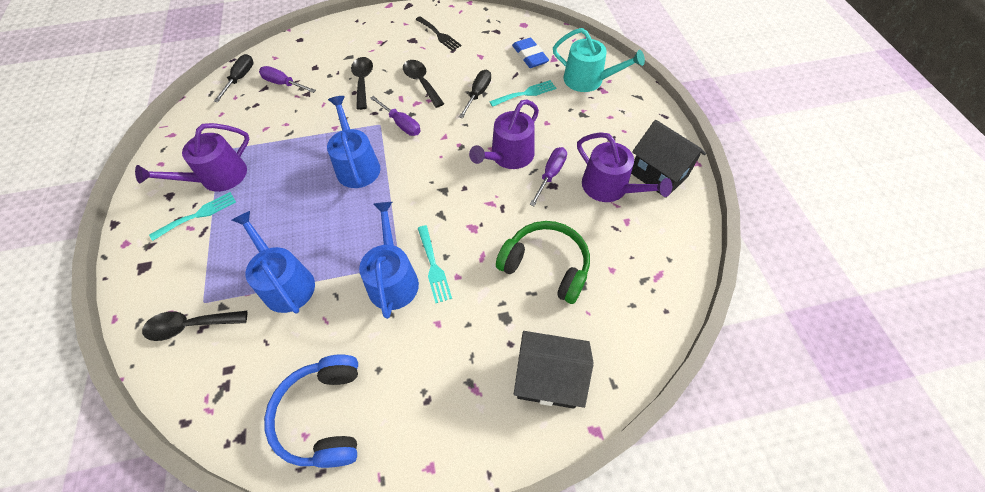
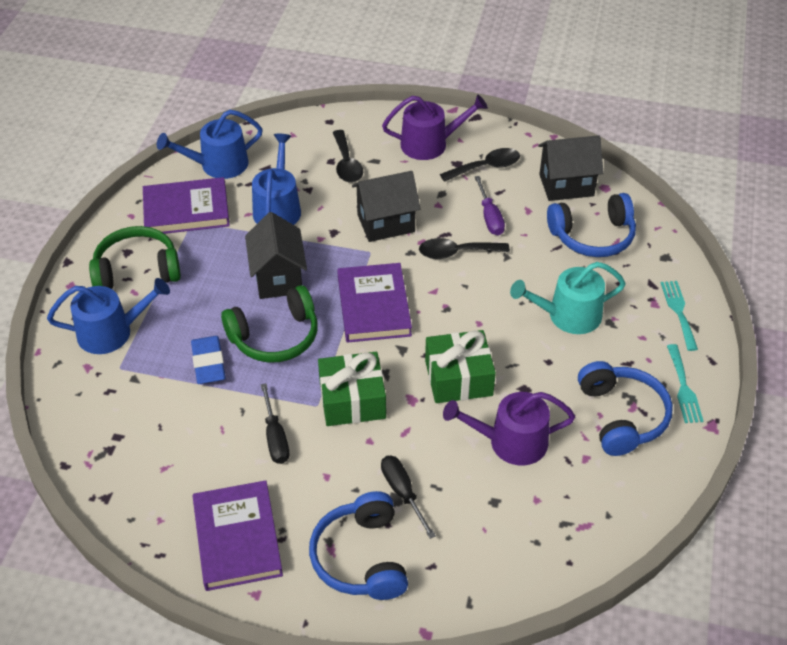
black fork: 1 -> 0
black house: 2 -> 3
blue headphones: 1 -> 3
green gift: 0 -> 2
green headphones: 1 -> 2
purple book: 0 -> 3
purple screwdriver: 3 -> 1
purple watering can: 3 -> 2
turquoise fork: 3 -> 2

